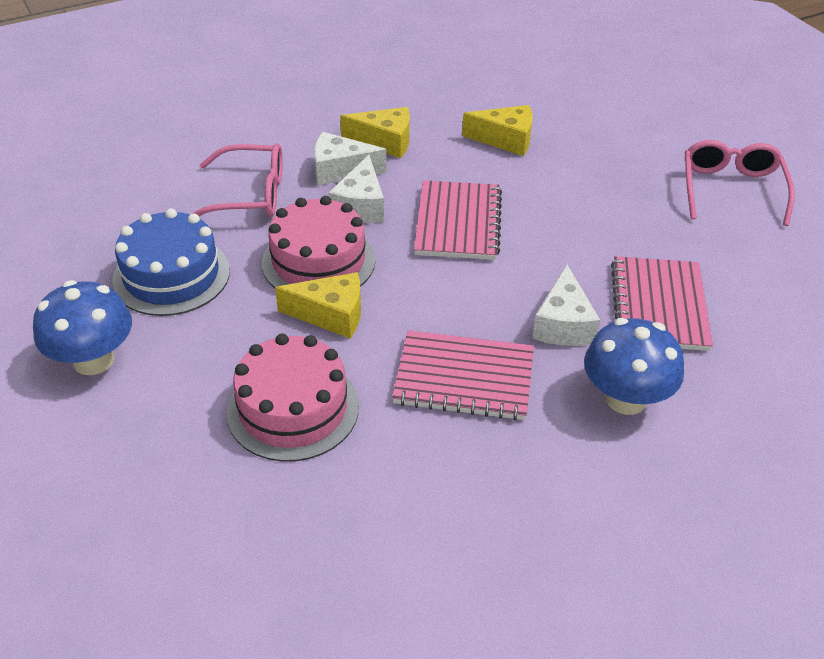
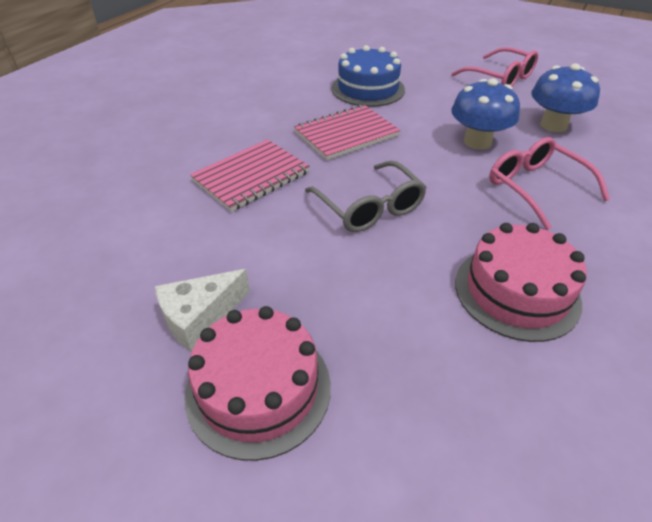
grey glasses: 0 -> 1
pink notebook: 3 -> 2
white cheese: 3 -> 1
yellow cheese: 3 -> 0

